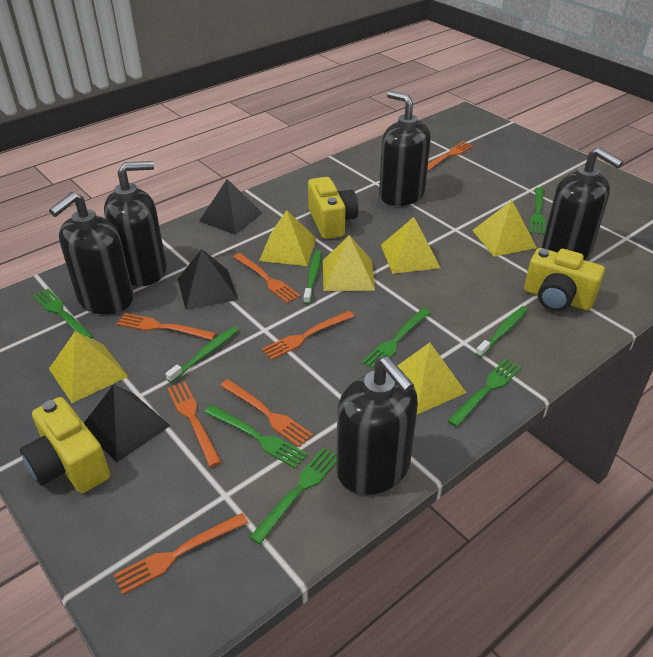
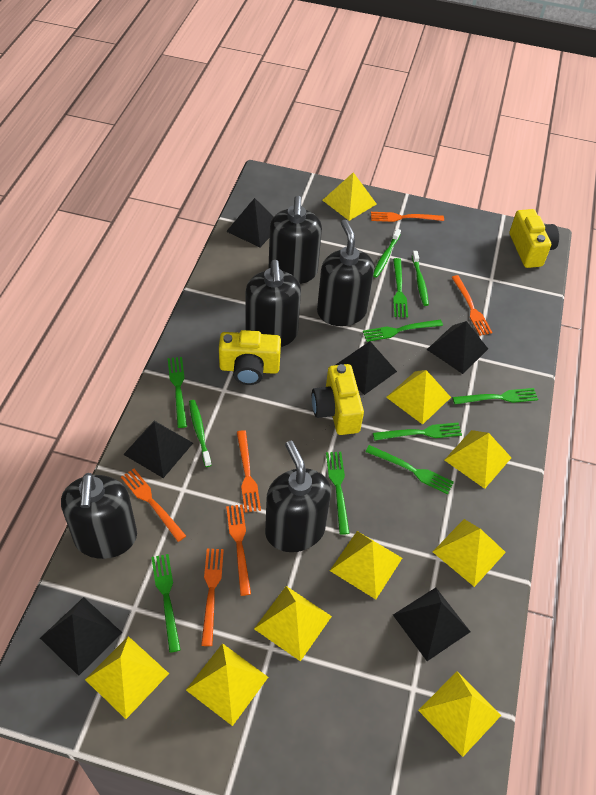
black pyramid: 3 -> 6
green fork: 6 -> 8
orange fork: 7 -> 6
yellow pyramid: 6 -> 9

